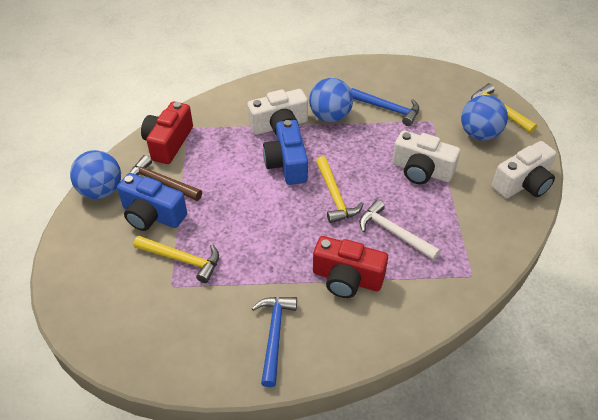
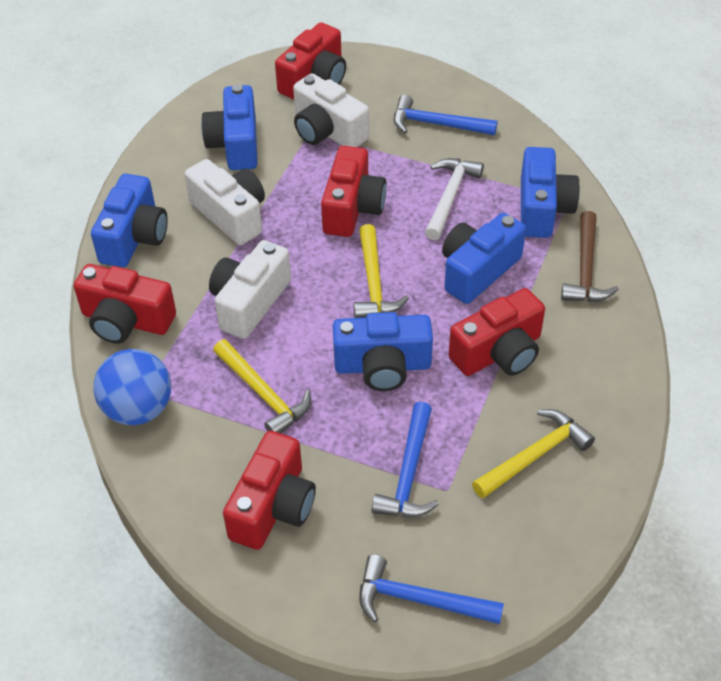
blue ball: 3 -> 1
blue camera: 2 -> 5
blue hammer: 2 -> 3
red camera: 2 -> 5

